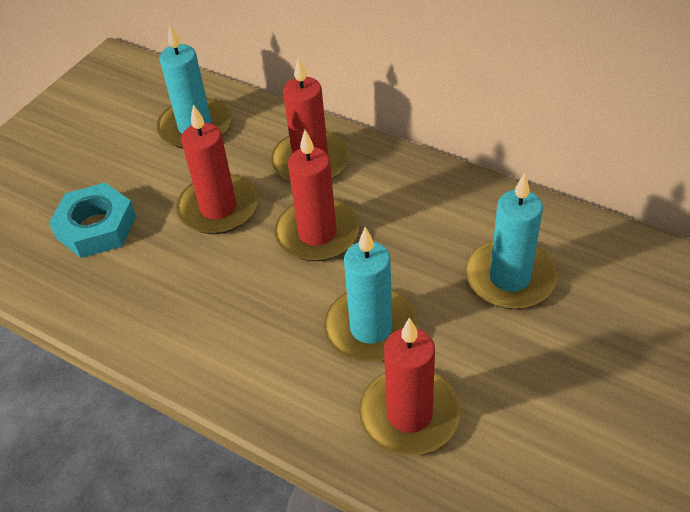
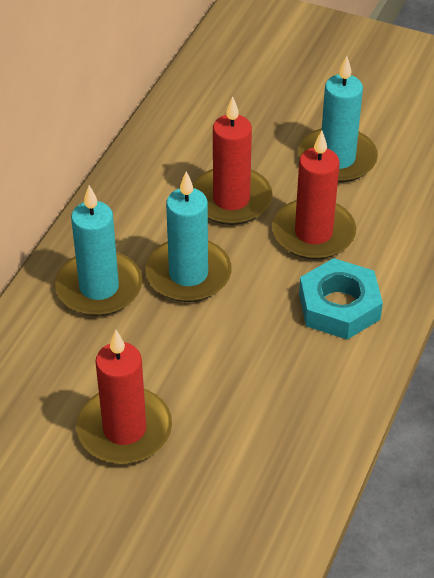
red candle: 4 -> 3

